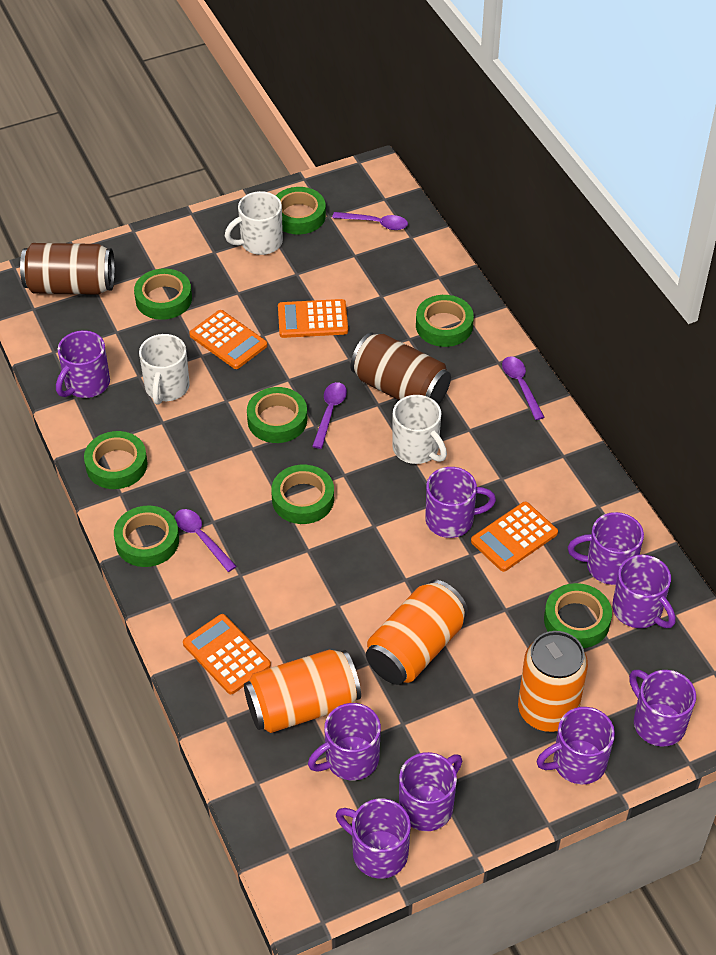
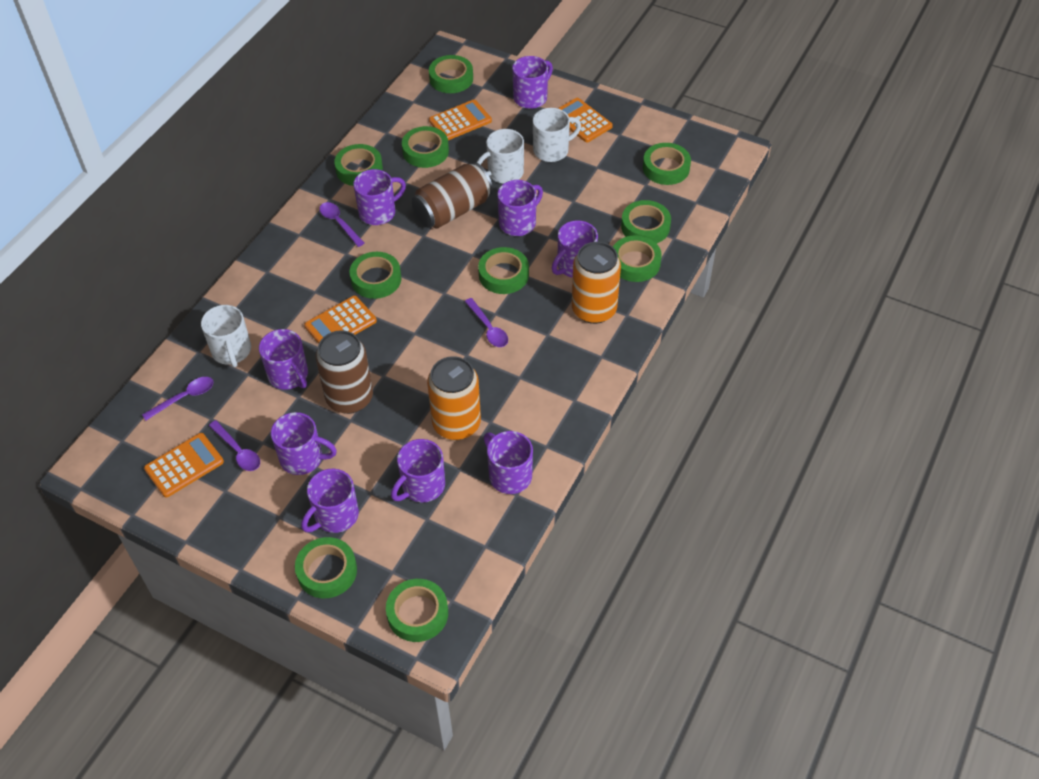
green tape: 8 -> 10
orange can: 3 -> 2

